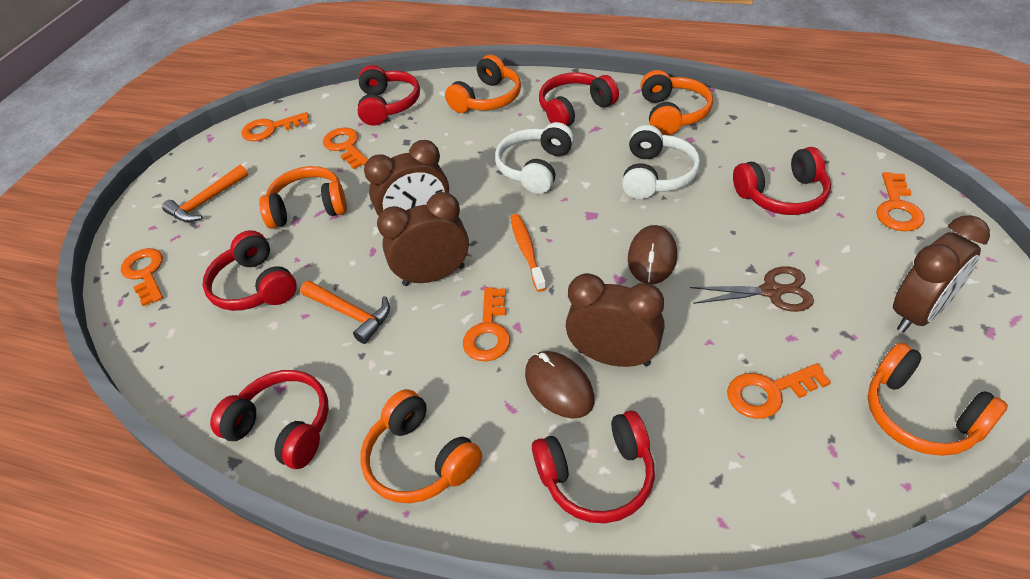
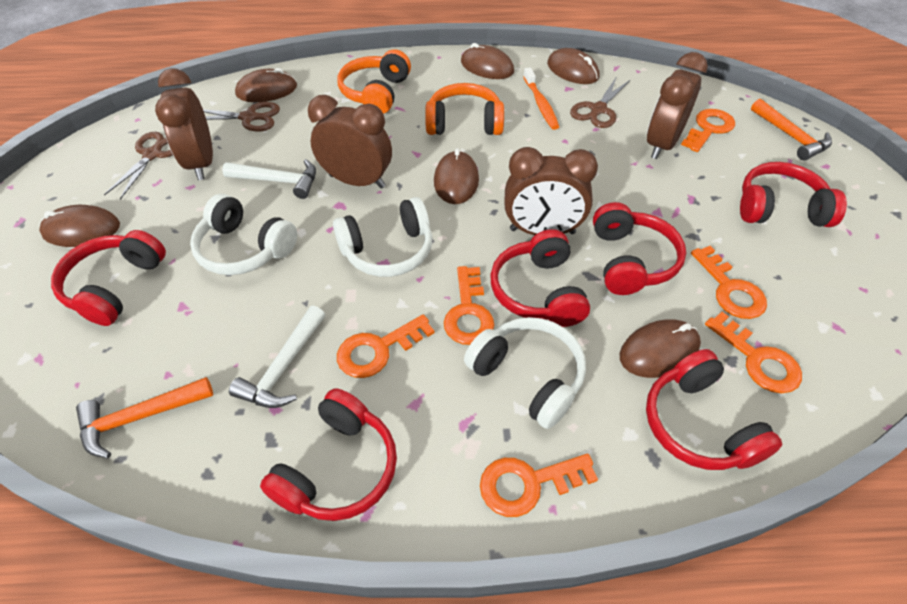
brown mouse: 2 -> 6
brown scissors: 1 -> 3
orange headphones: 5 -> 2
white hammer: 0 -> 2
white headphones: 2 -> 3

